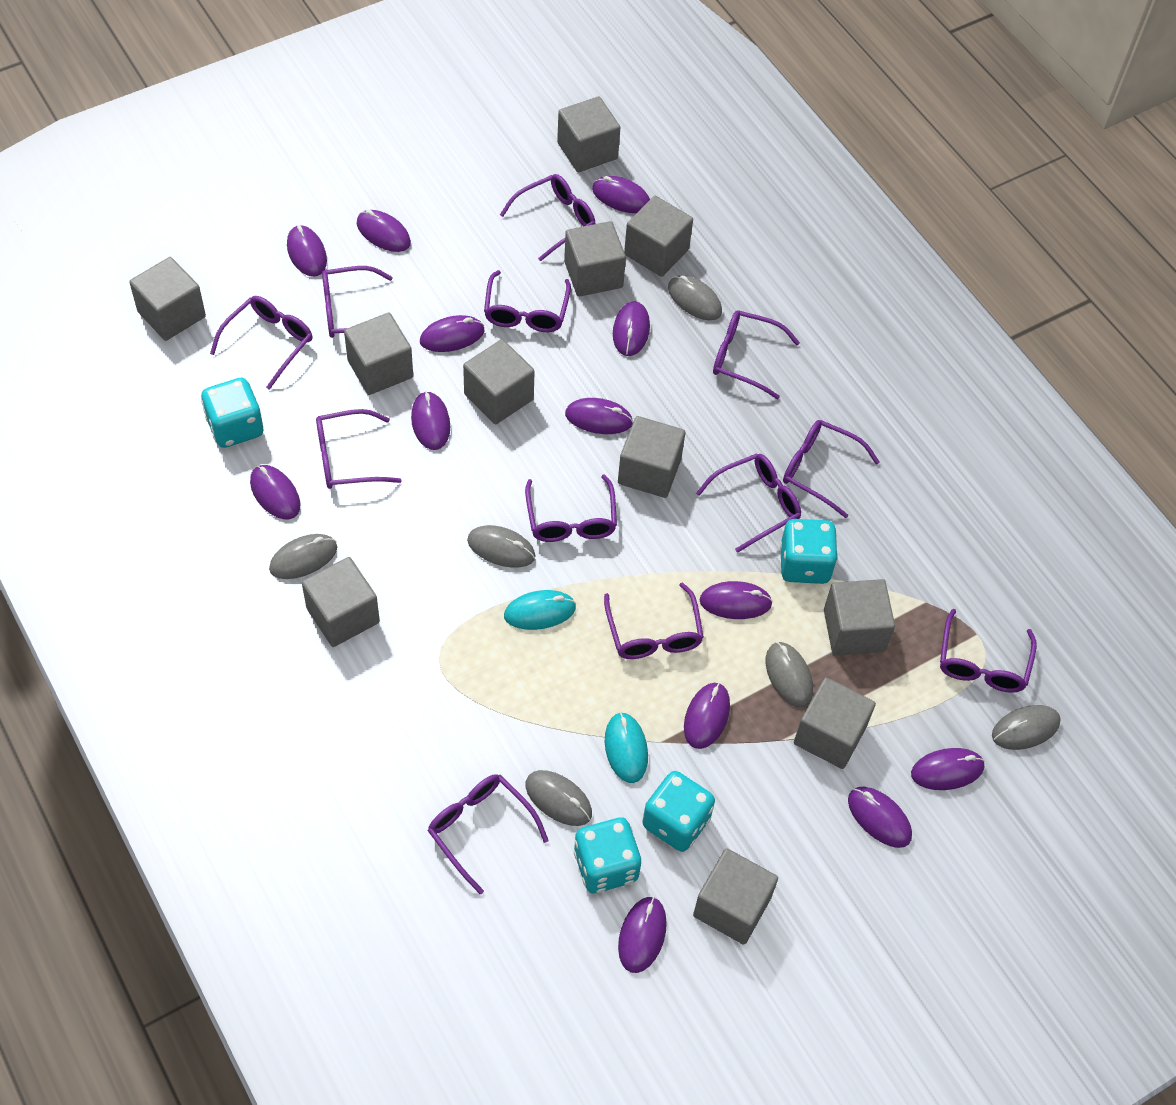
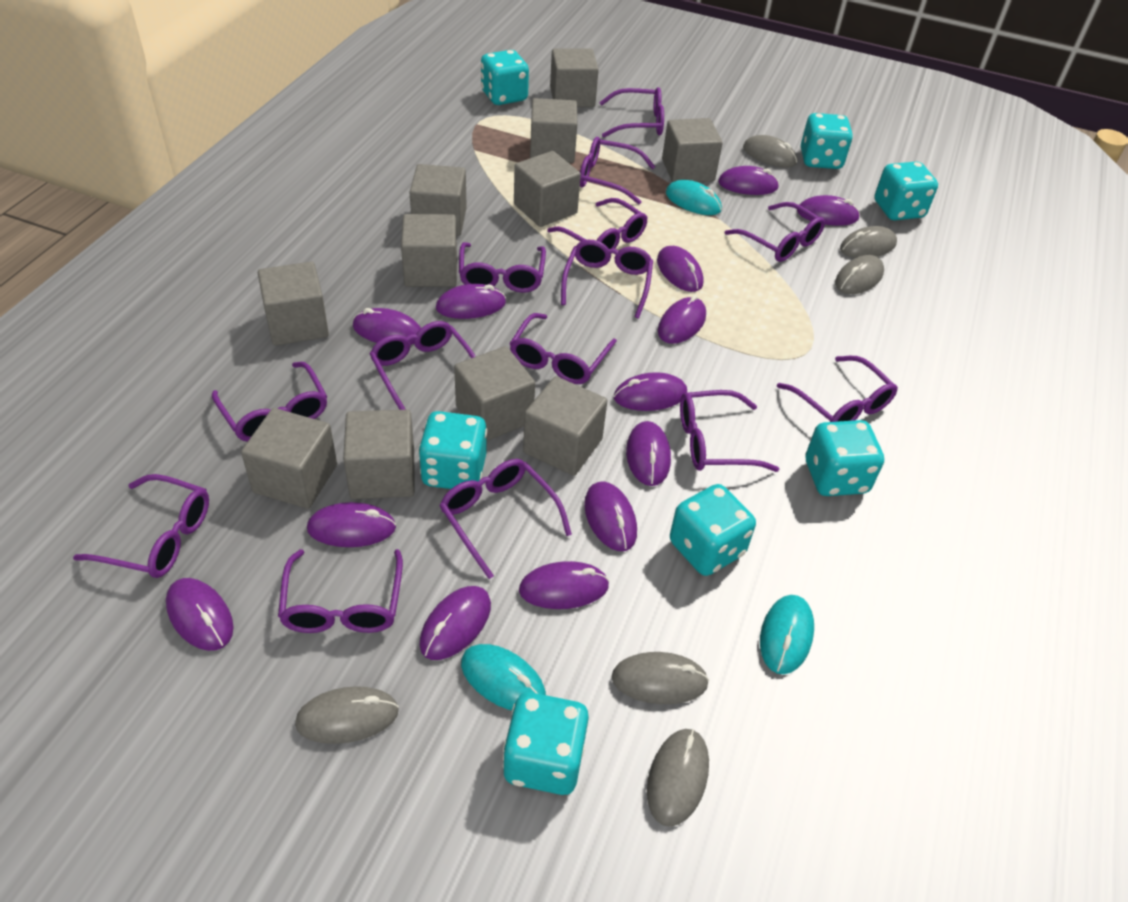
purple glasses: 12 -> 14
turquoise dice: 4 -> 7
turquoise mouse: 2 -> 3

